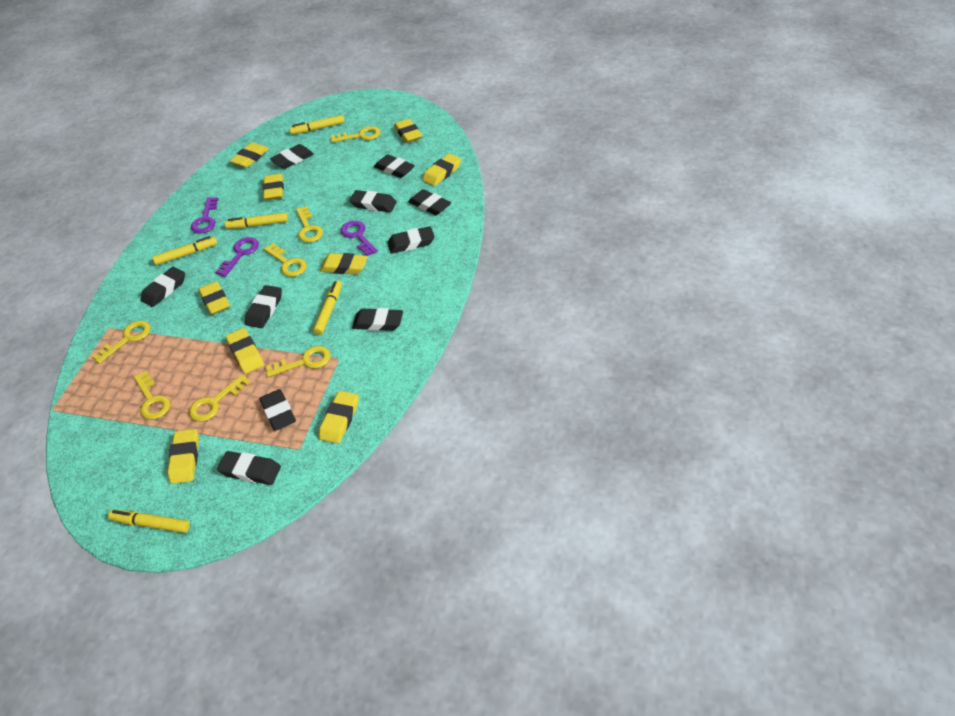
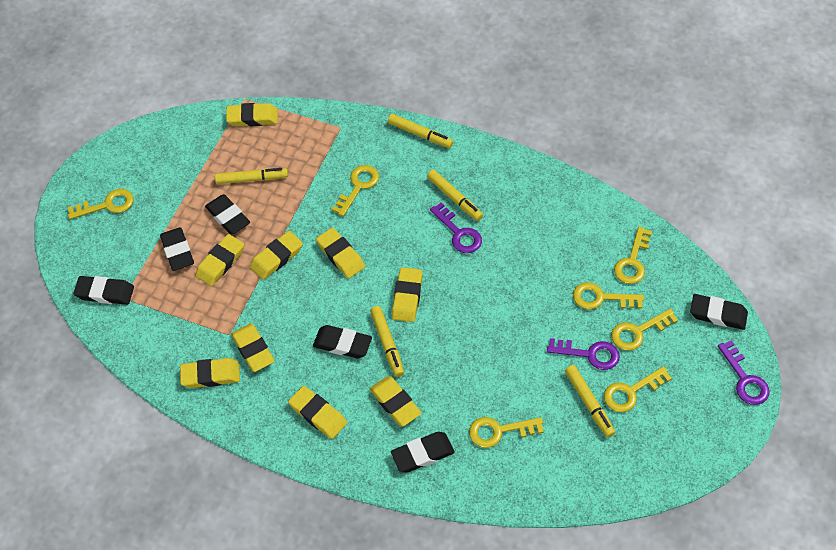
black eraser: 10 -> 6

